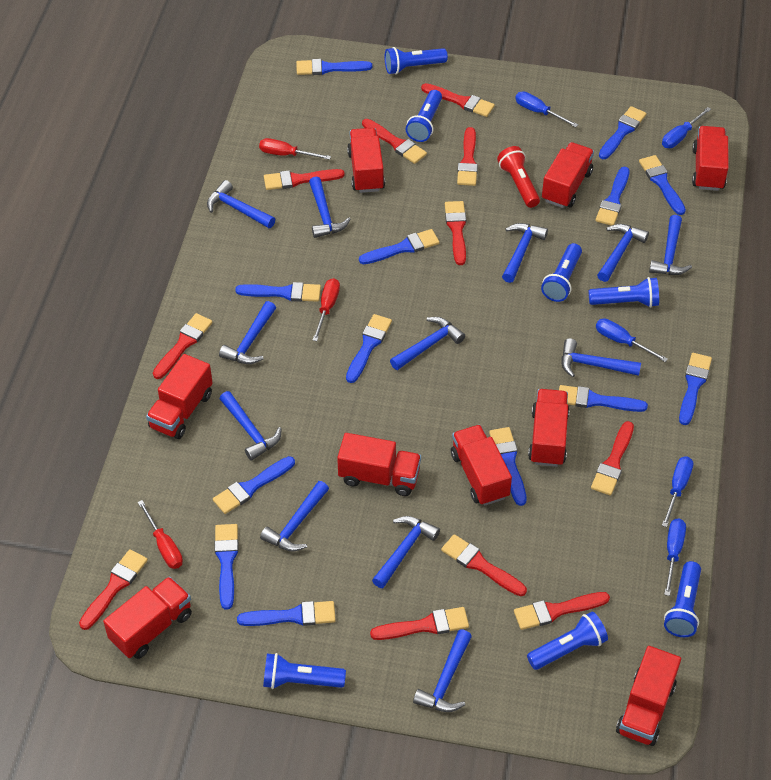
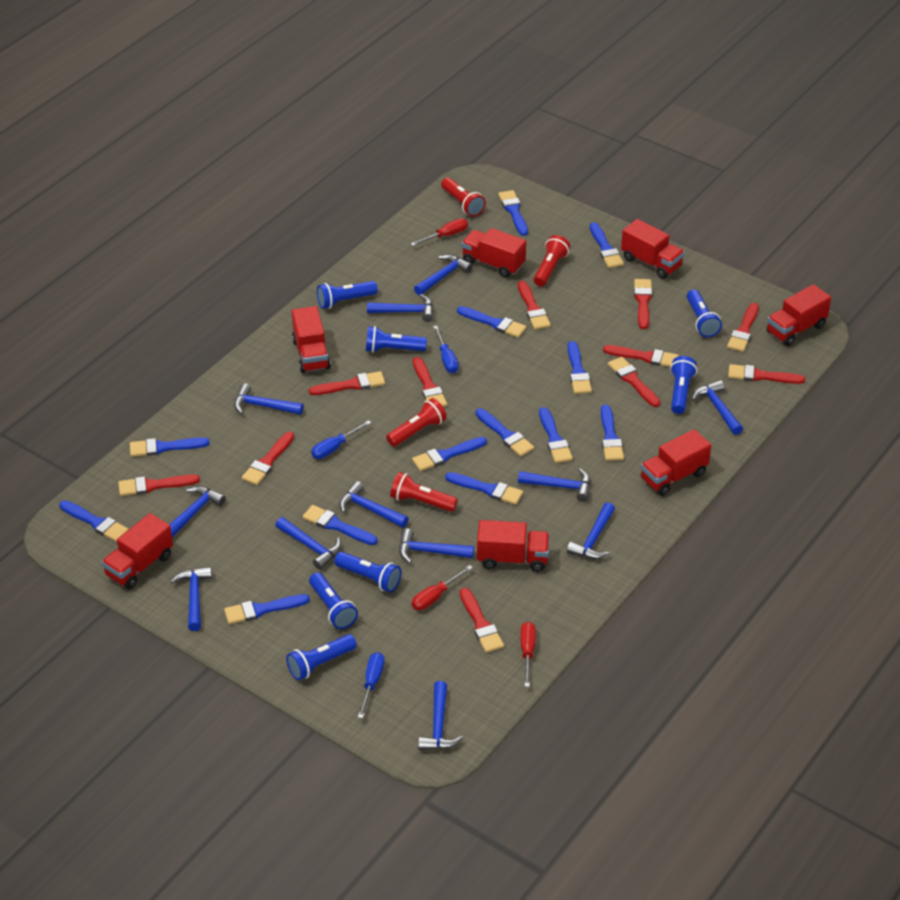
blue screwdriver: 5 -> 3
red flashlight: 1 -> 4
red truck: 9 -> 7

